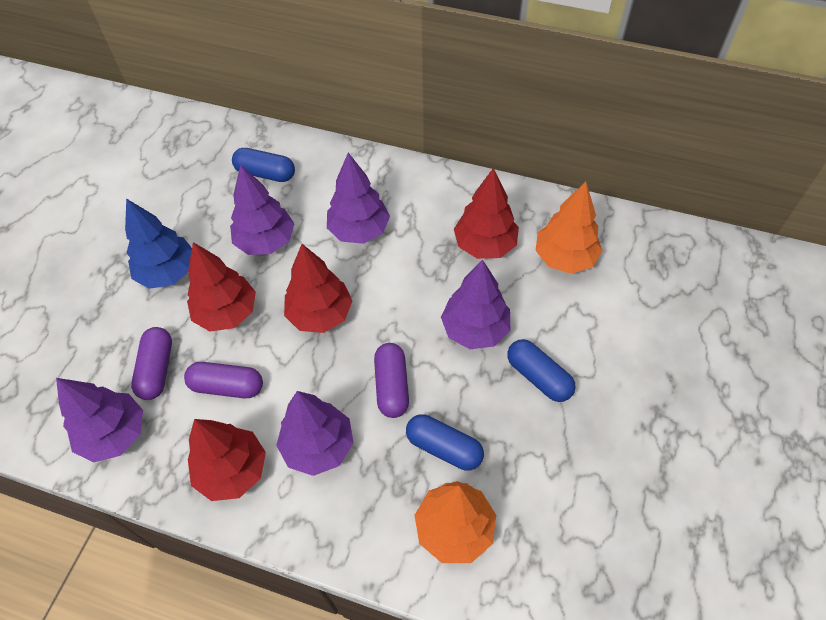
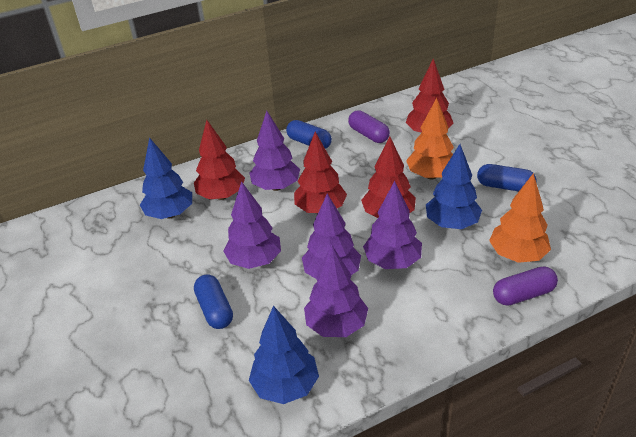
blue tree: 1 -> 3
purple capsule: 3 -> 2

